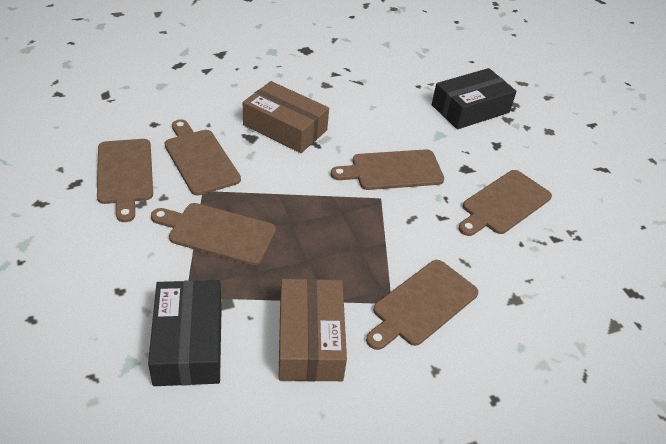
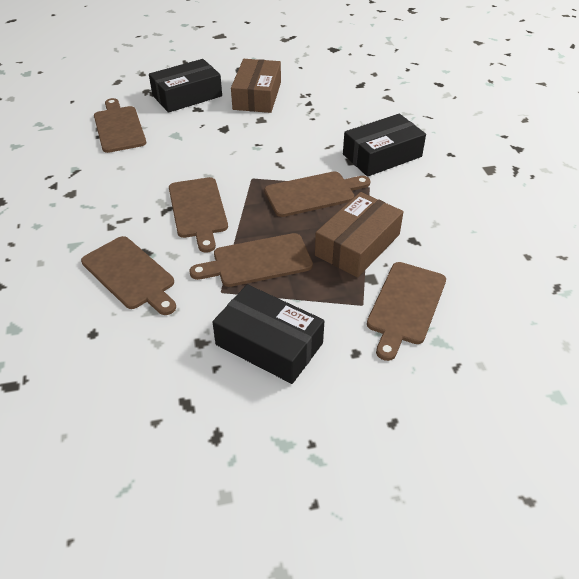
black box: 2 -> 3

